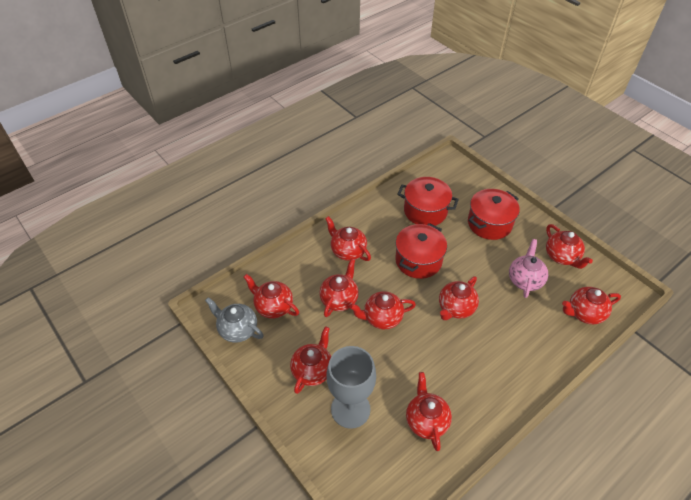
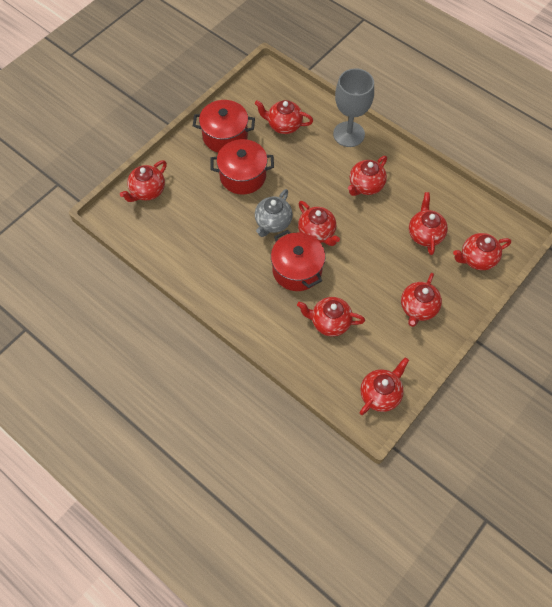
pink teapot: 1 -> 0

